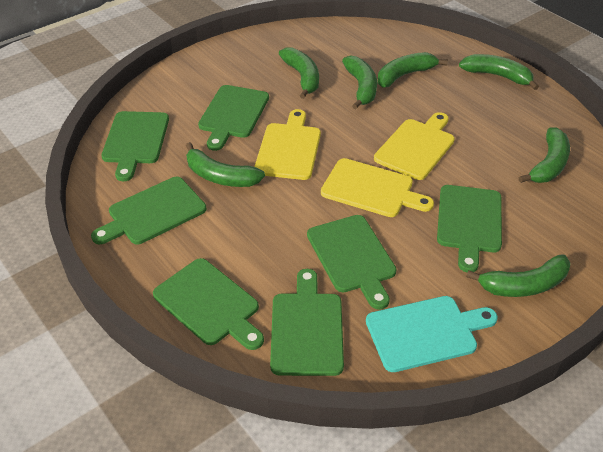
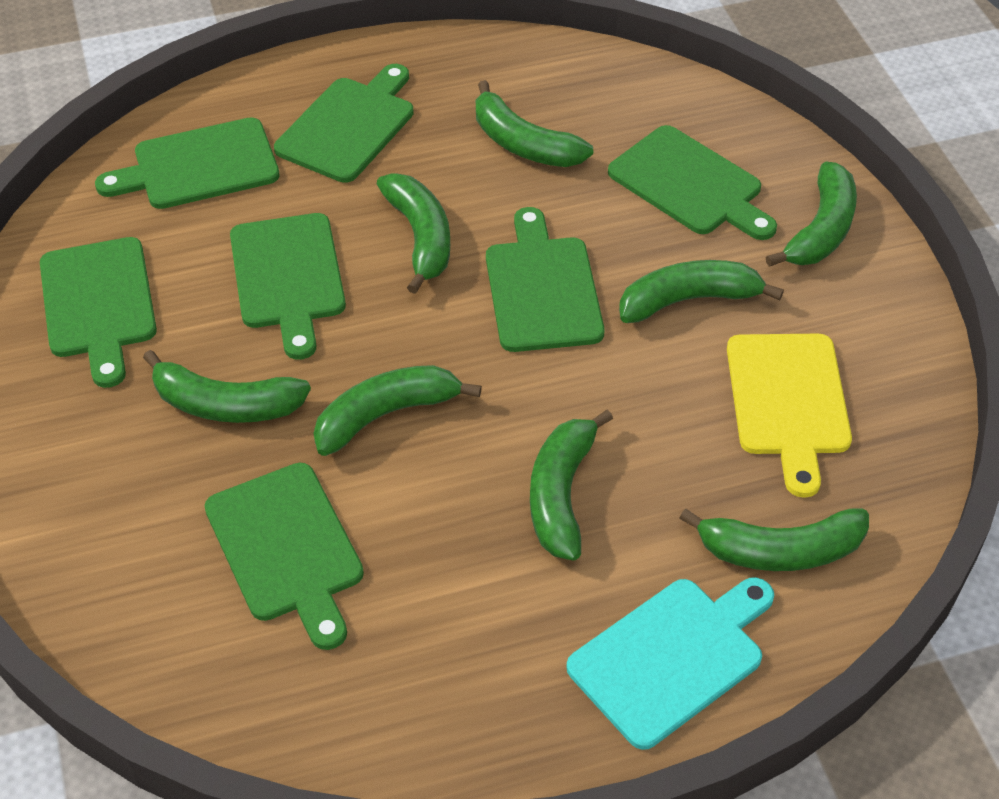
green banana: 7 -> 8
yellow cutting board: 3 -> 1

